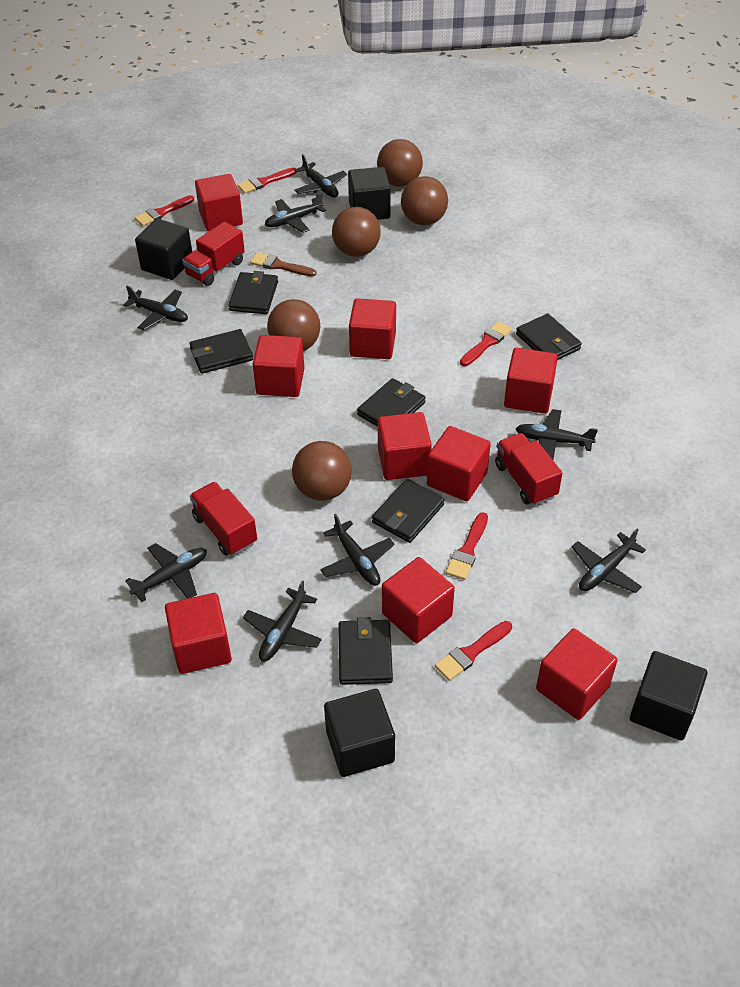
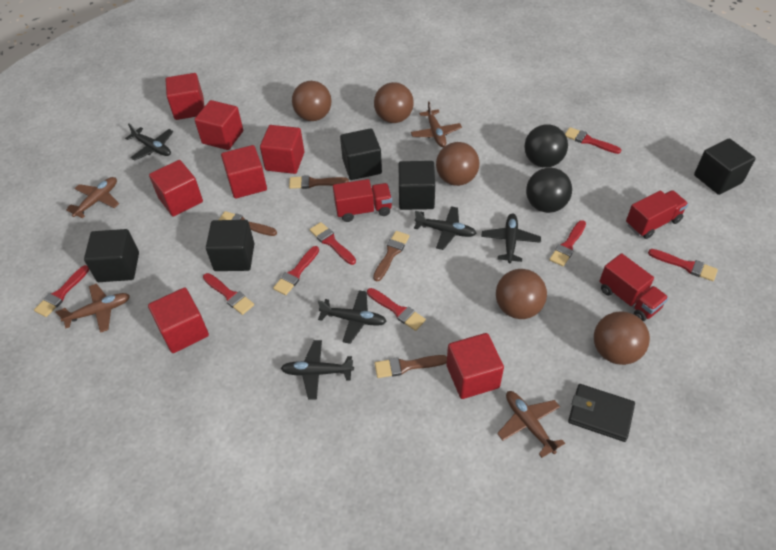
black ball: 0 -> 2
black cube: 4 -> 5
black plane: 8 -> 5
black wallet: 6 -> 1
brown brush: 1 -> 4
brown plane: 0 -> 4
red brush: 5 -> 8
red cube: 9 -> 7

